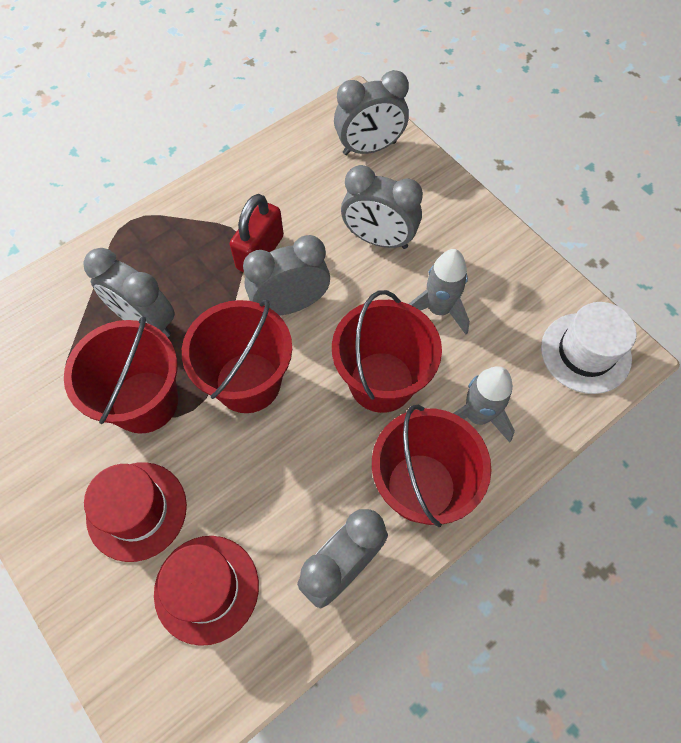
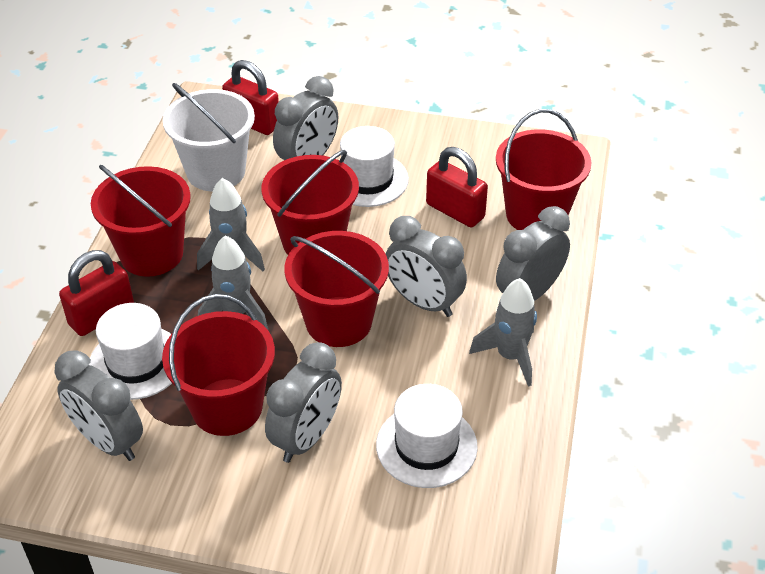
grey rocket: 2 -> 3
red bucket: 4 -> 5
red hat: 2 -> 0
red padlock: 1 -> 3
white bucket: 0 -> 1
white hat: 1 -> 3

